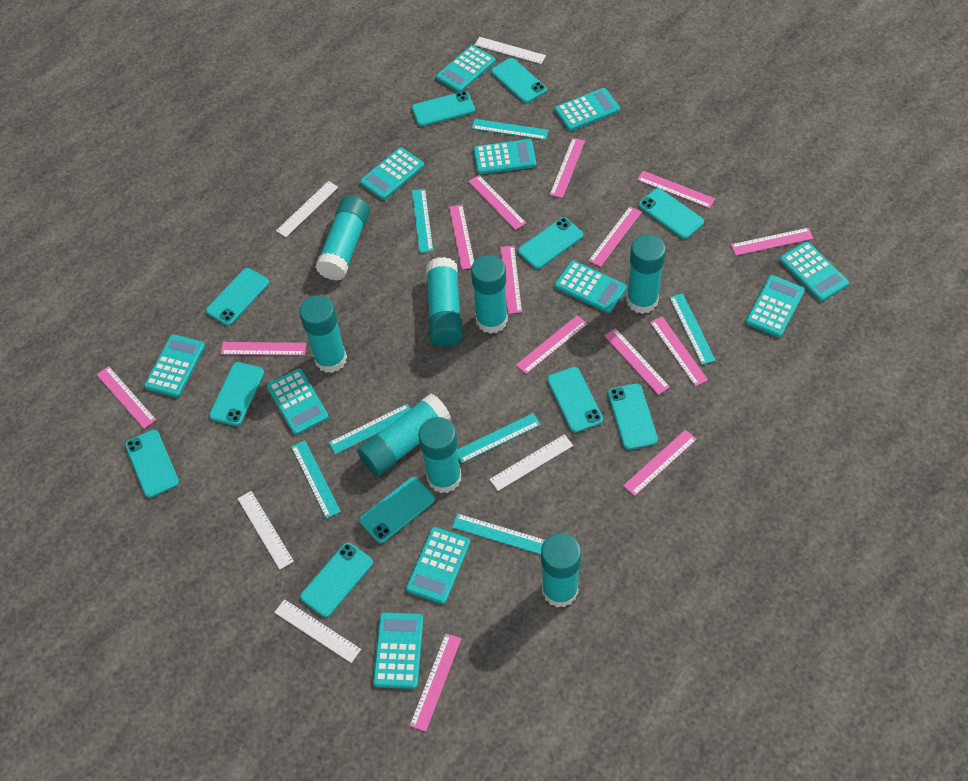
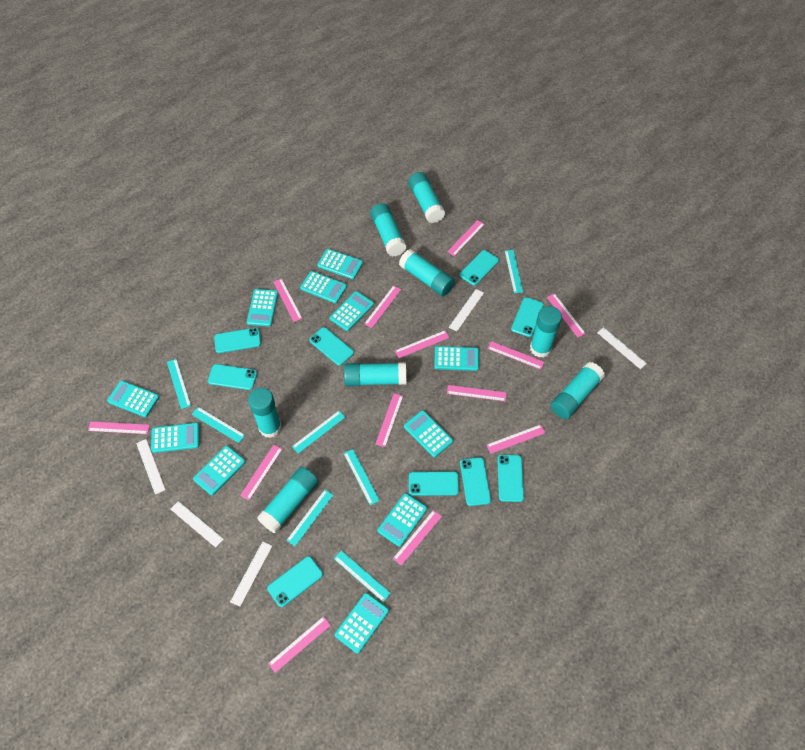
pink ruler: 14 -> 13
turquoise phone: 11 -> 9

